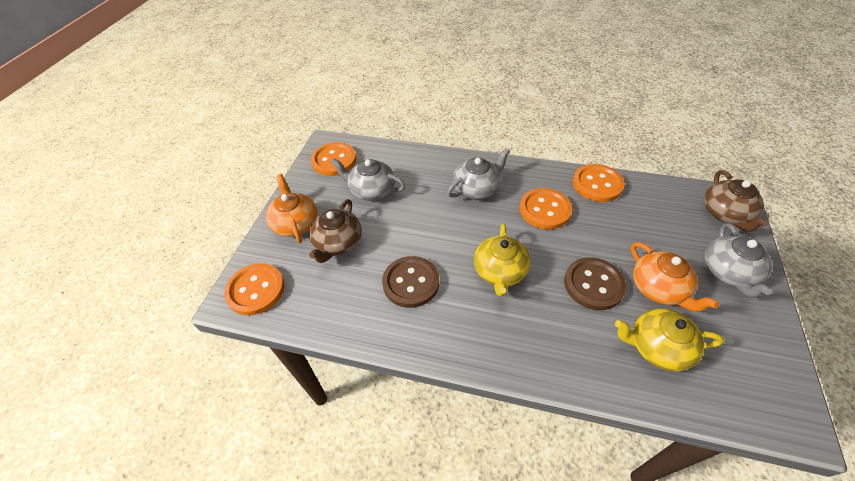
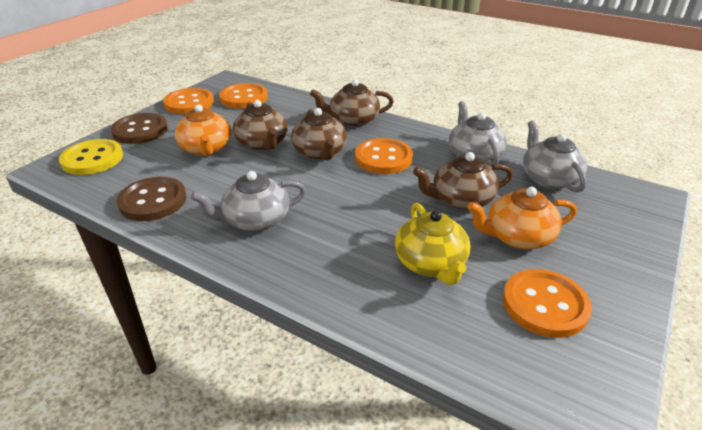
brown teapot: 2 -> 4
yellow button: 0 -> 1
yellow teapot: 2 -> 1

